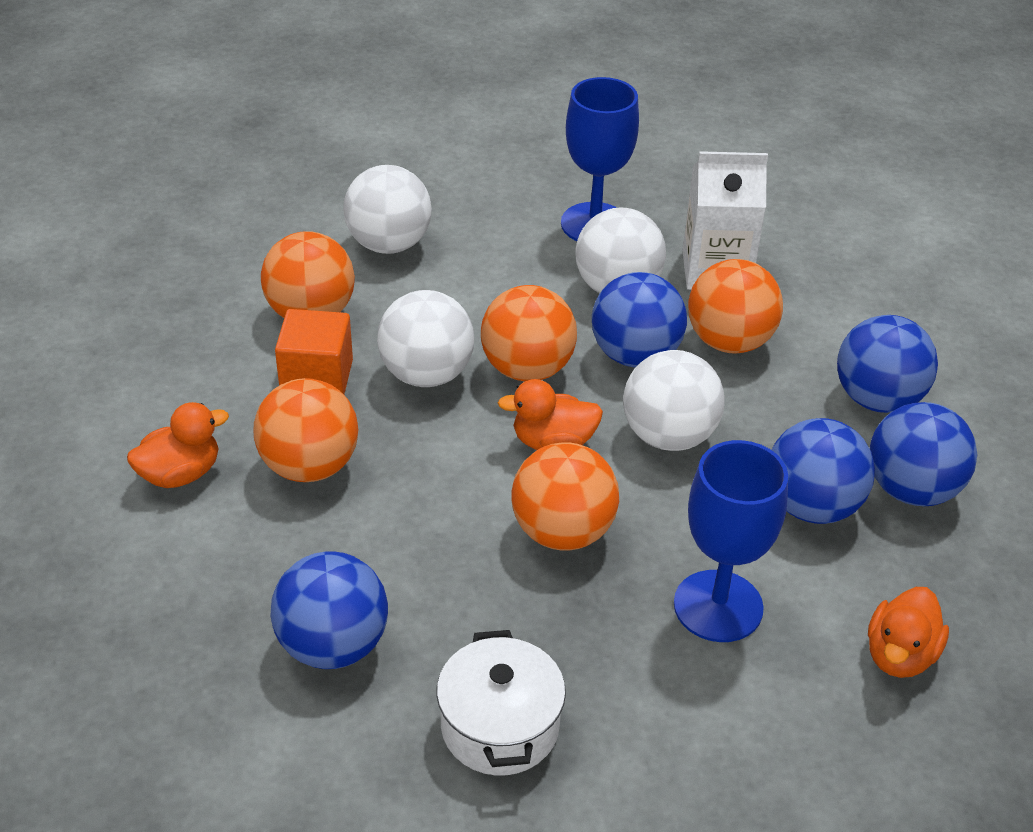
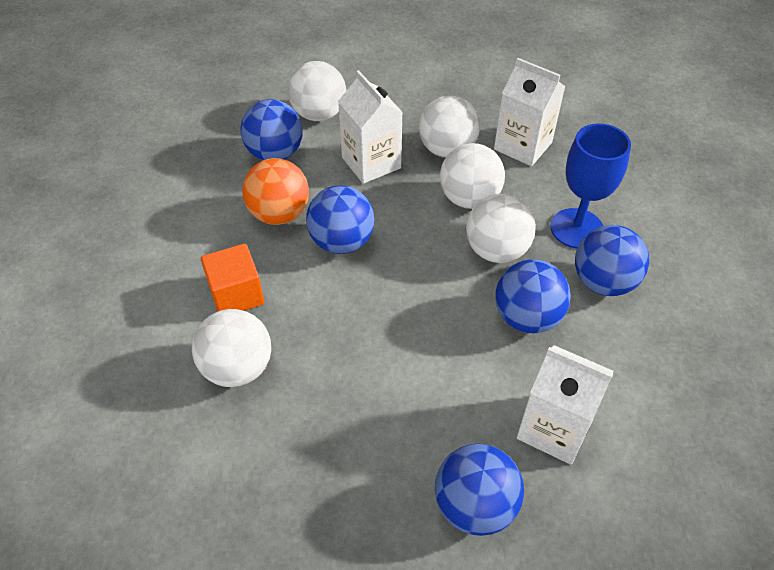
blue goblet: 2 -> 1
orange ball: 5 -> 1
orange duck: 3 -> 0
white ball: 4 -> 5
white carton: 1 -> 3
white pot: 1 -> 0

